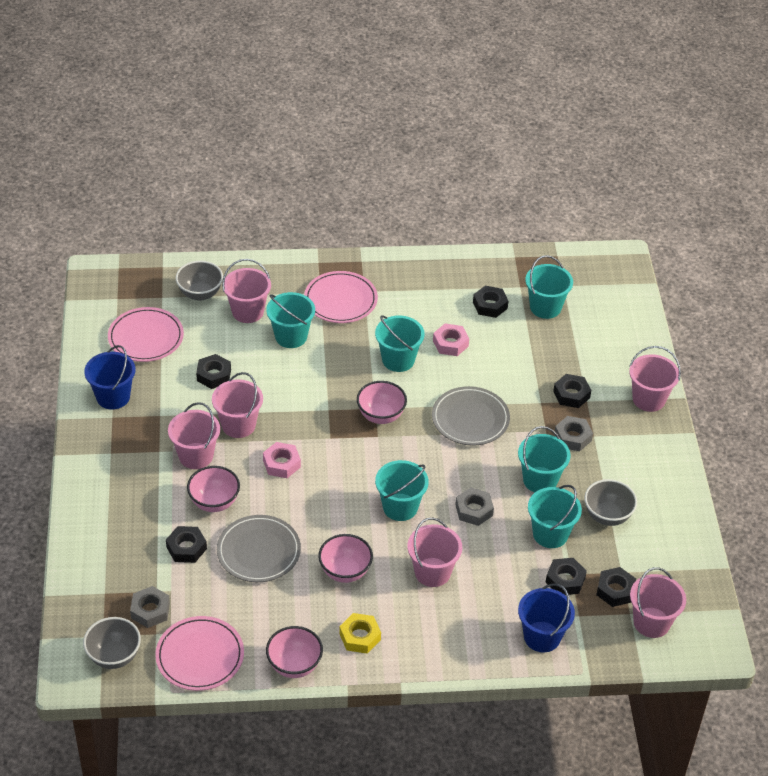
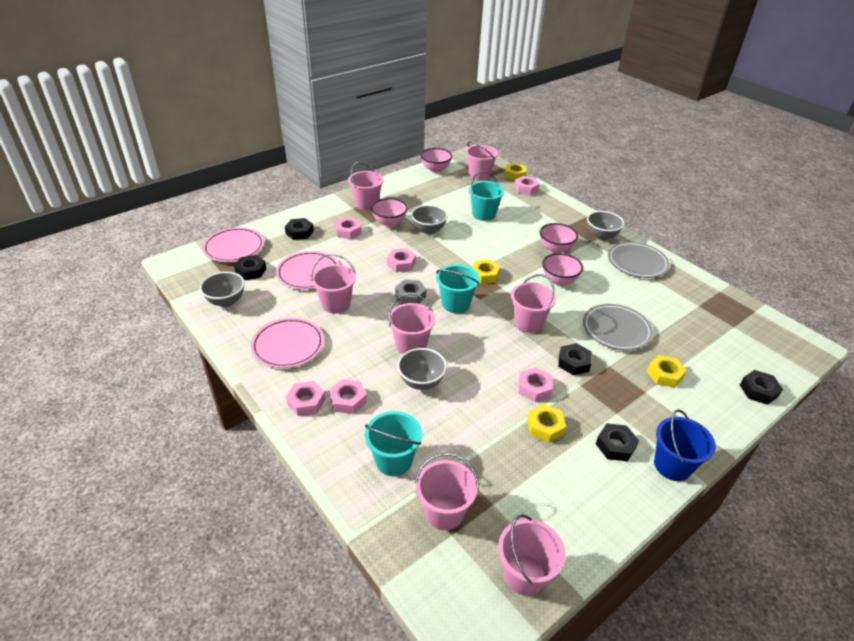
black nut: 6 -> 5
blue bucket: 2 -> 1
grey bowl: 3 -> 4
grey nut: 3 -> 1
pink bucket: 6 -> 7
pink nut: 2 -> 6
turquoise bucket: 6 -> 3
yellow nut: 1 -> 4

